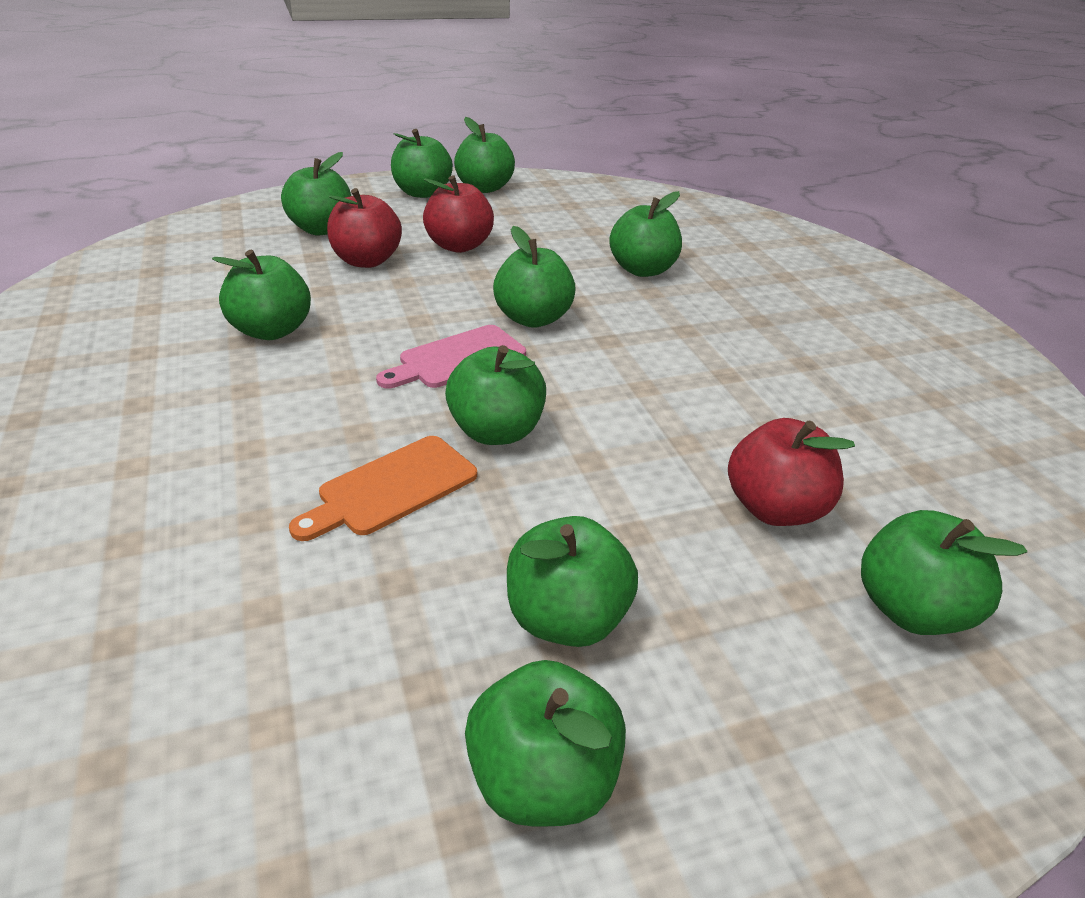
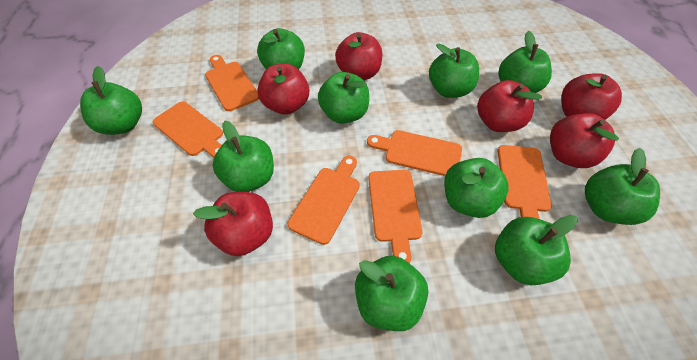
orange cutting board: 1 -> 6
pink cutting board: 1 -> 0
red apple: 3 -> 6

